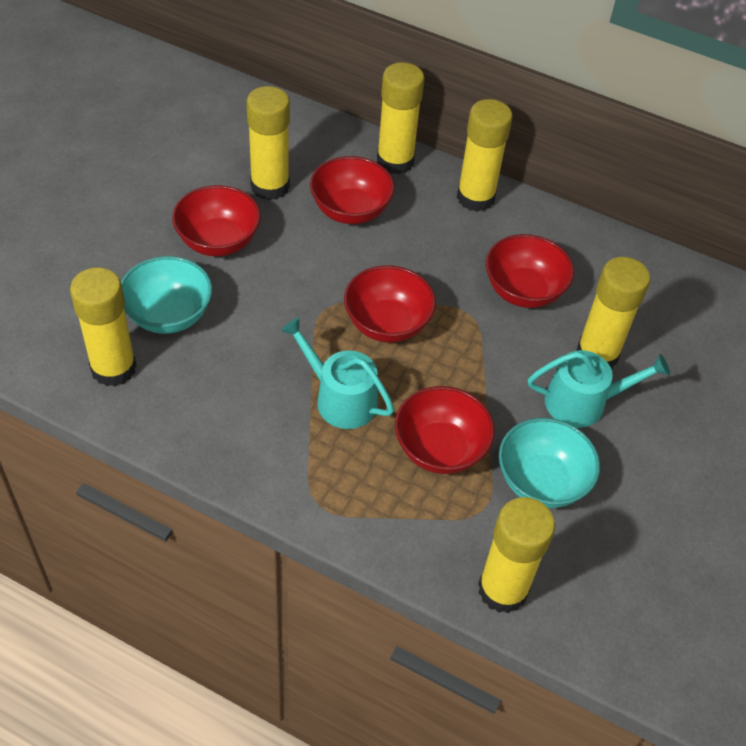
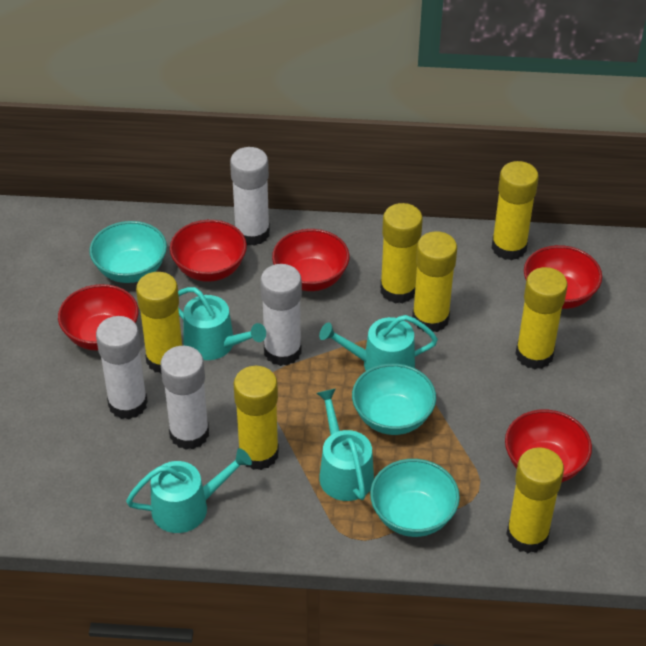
turquoise bowl: 2 -> 3
turquoise watering can: 2 -> 4
white glue stick: 0 -> 4
yellow glue stick: 6 -> 7

